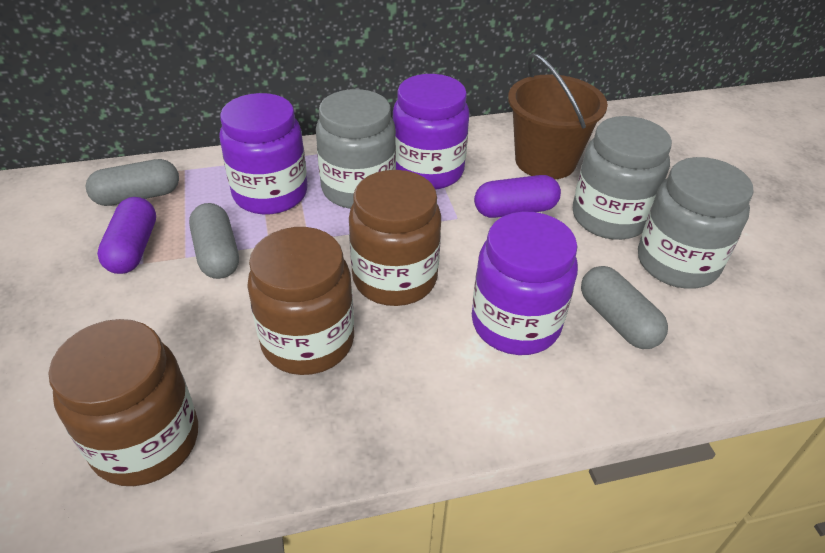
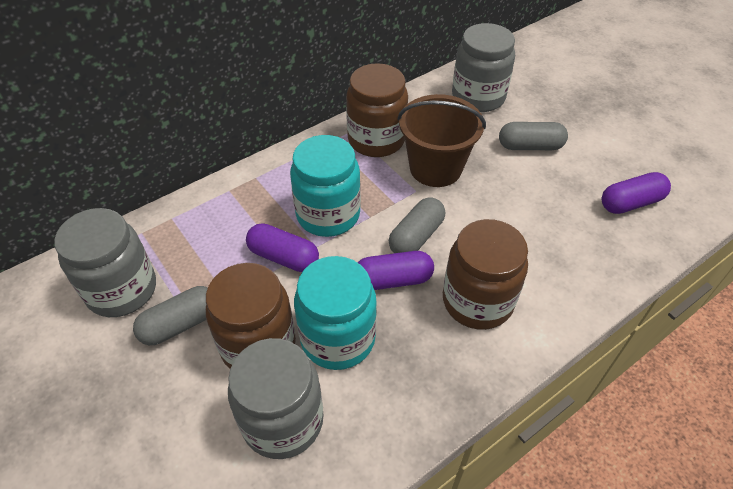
purple capsule: 2 -> 3
purple jar: 3 -> 0
turquoise jar: 0 -> 2

